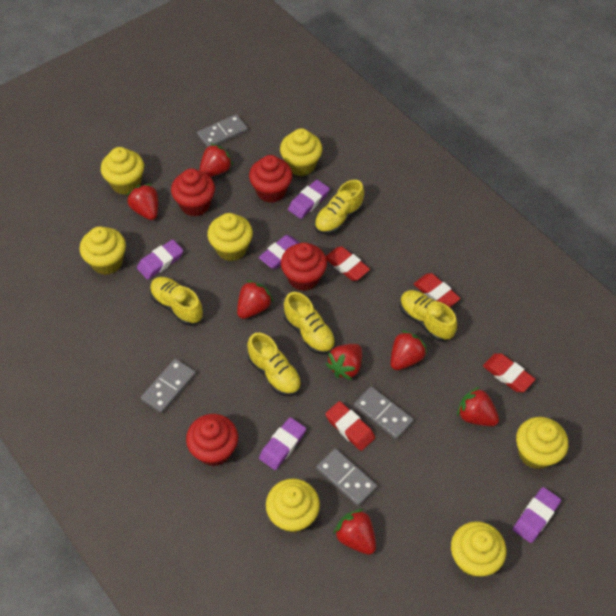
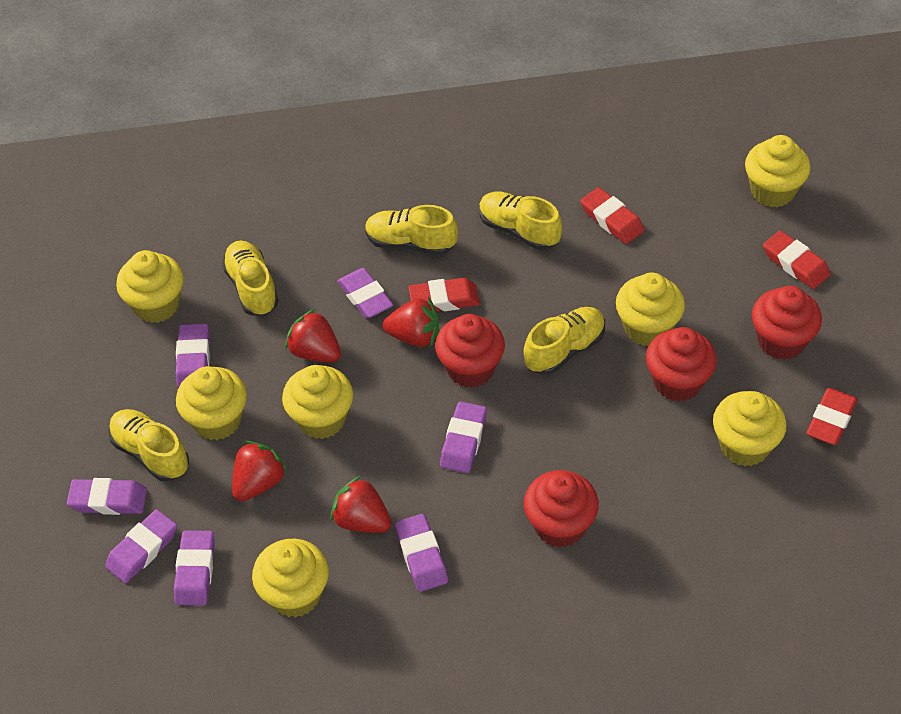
grey domino: 4 -> 0
purple eraser: 5 -> 7
red strawberry: 7 -> 4

